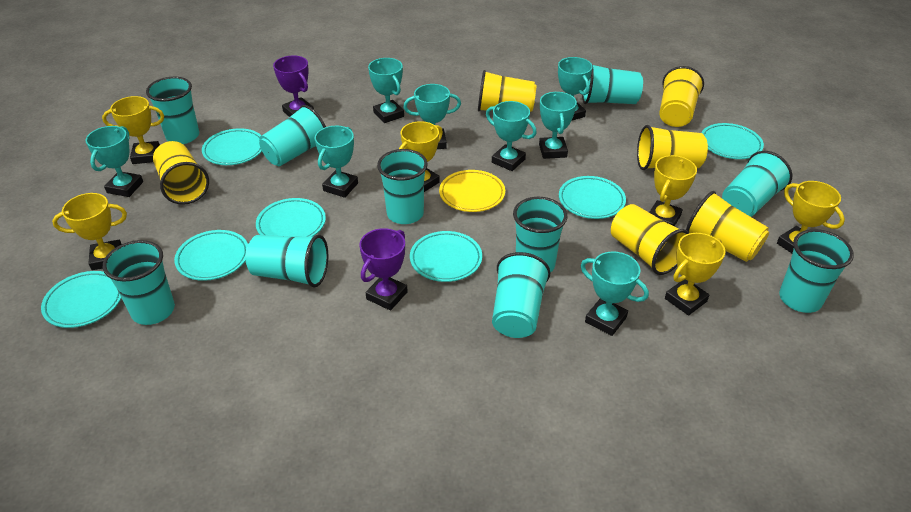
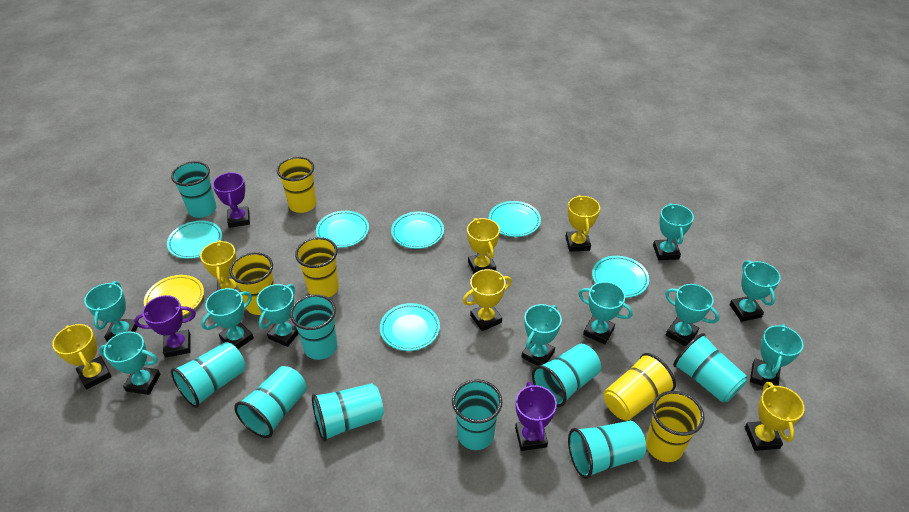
purple trophy: 2 -> 3
turquoise cup: 10 -> 9
turquoise plate: 7 -> 6
turquoise trophy: 8 -> 10
yellow cup: 6 -> 5

